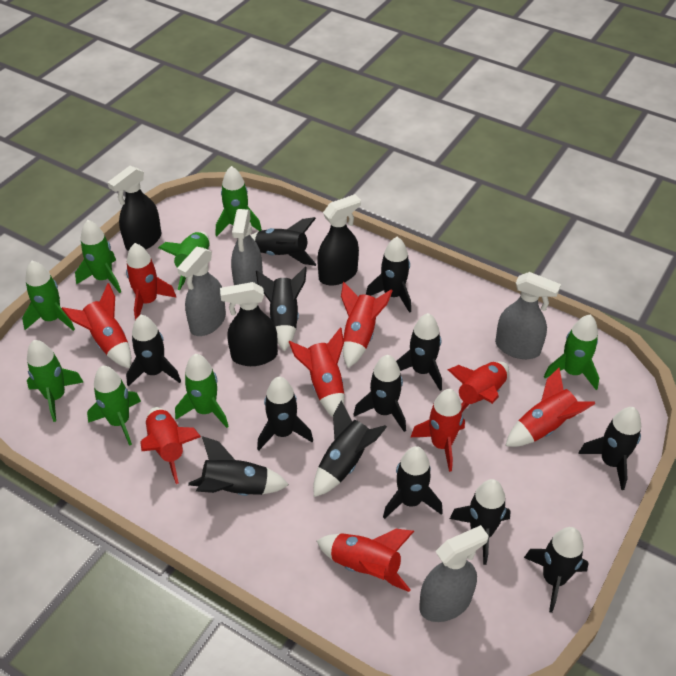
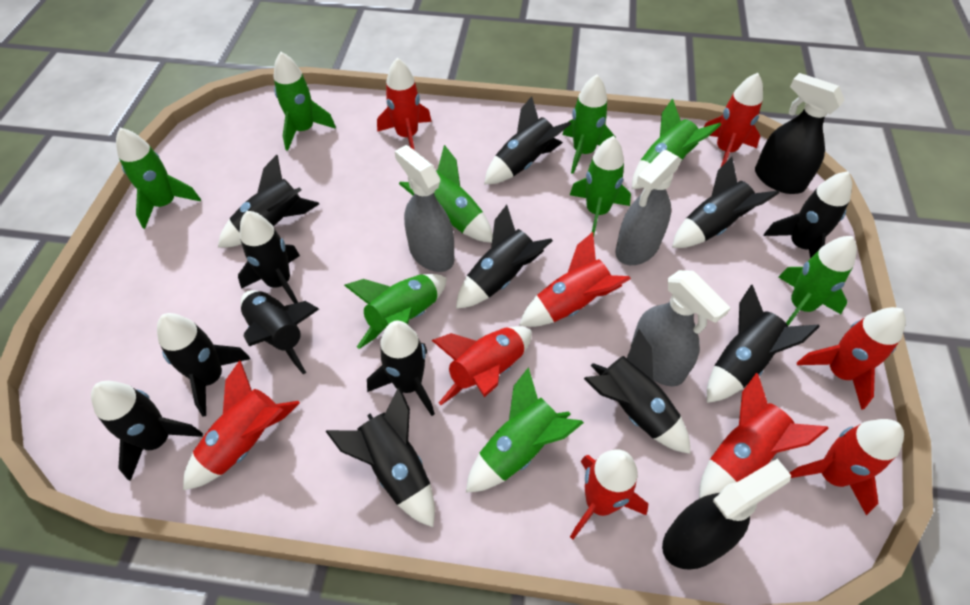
black spray bottle: 3 -> 2
green rocket: 8 -> 9
grey spray bottle: 4 -> 3

